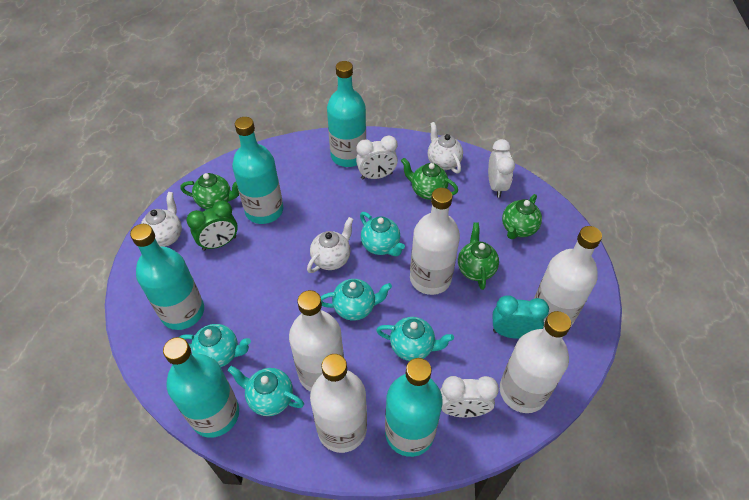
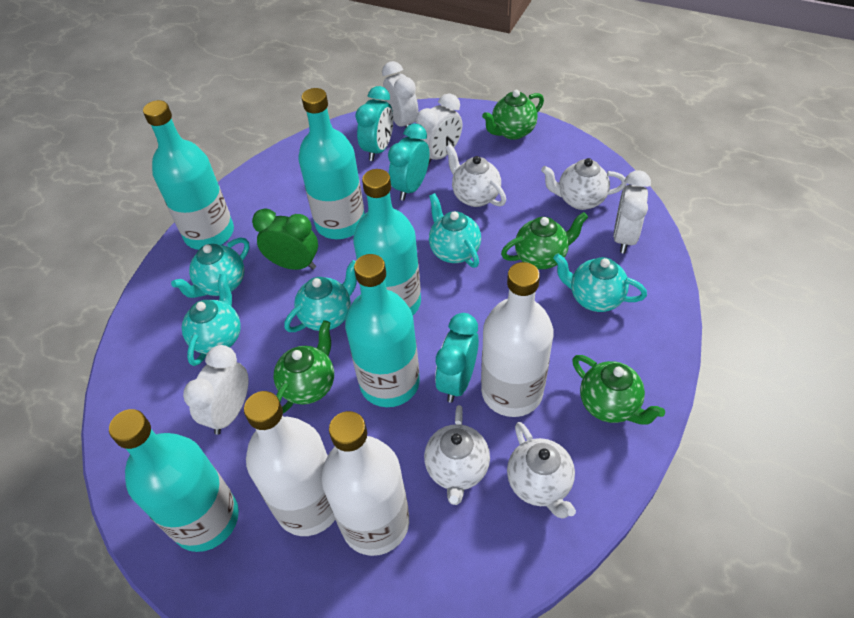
turquoise clock: 1 -> 3
white bottle: 5 -> 3
white clock: 3 -> 4
white teapot: 3 -> 4

